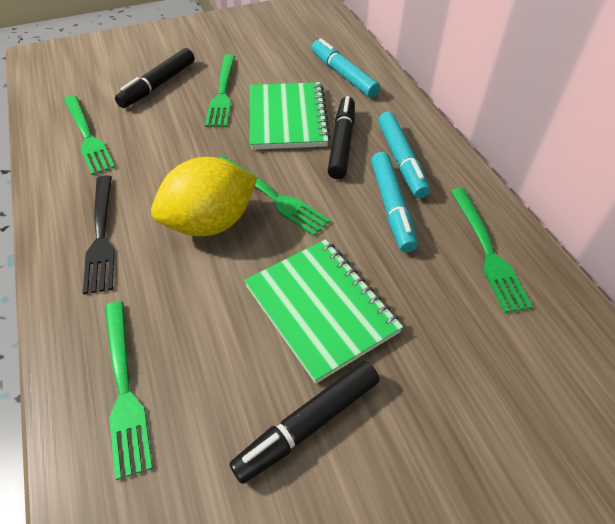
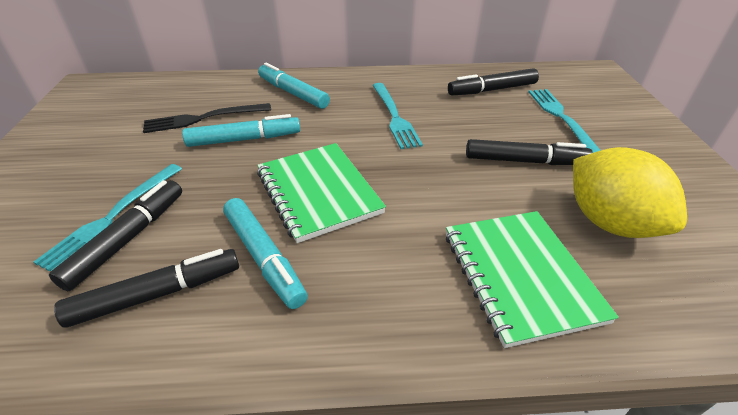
black marker: 3 -> 4
green fork: 5 -> 0
turquoise fork: 0 -> 3

